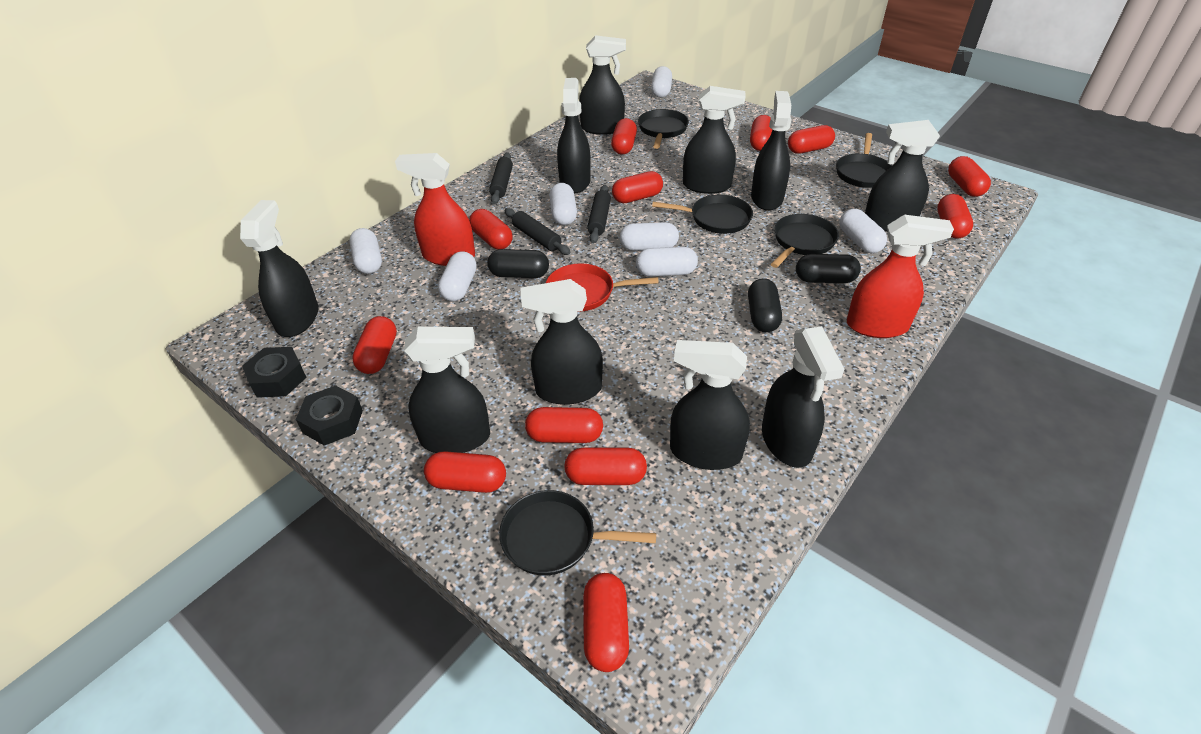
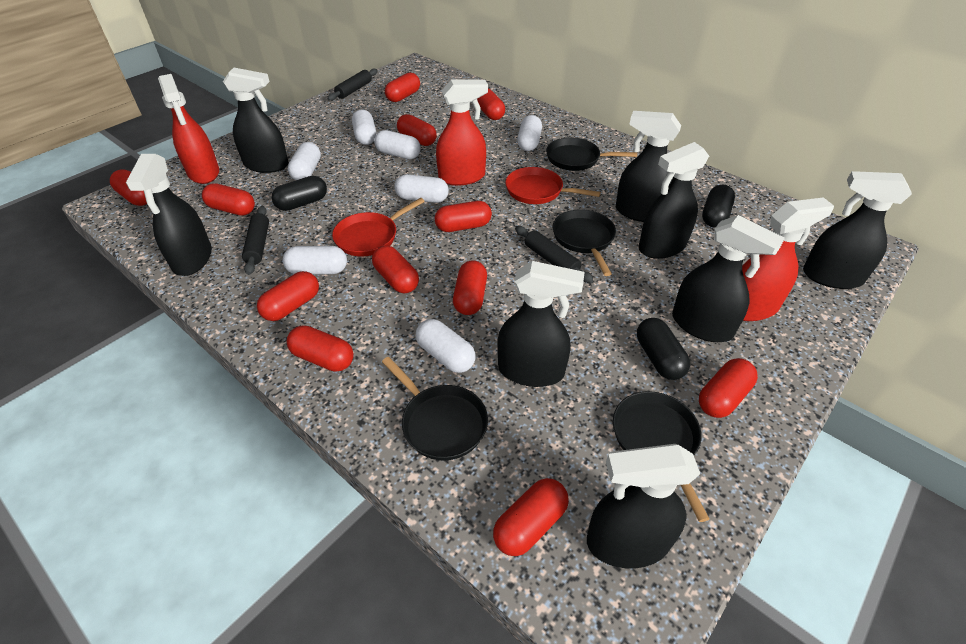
black nut: 2 -> 0
black pan: 5 -> 4
black spray bottle: 10 -> 8
red pan: 1 -> 2
red spray bottle: 2 -> 3

